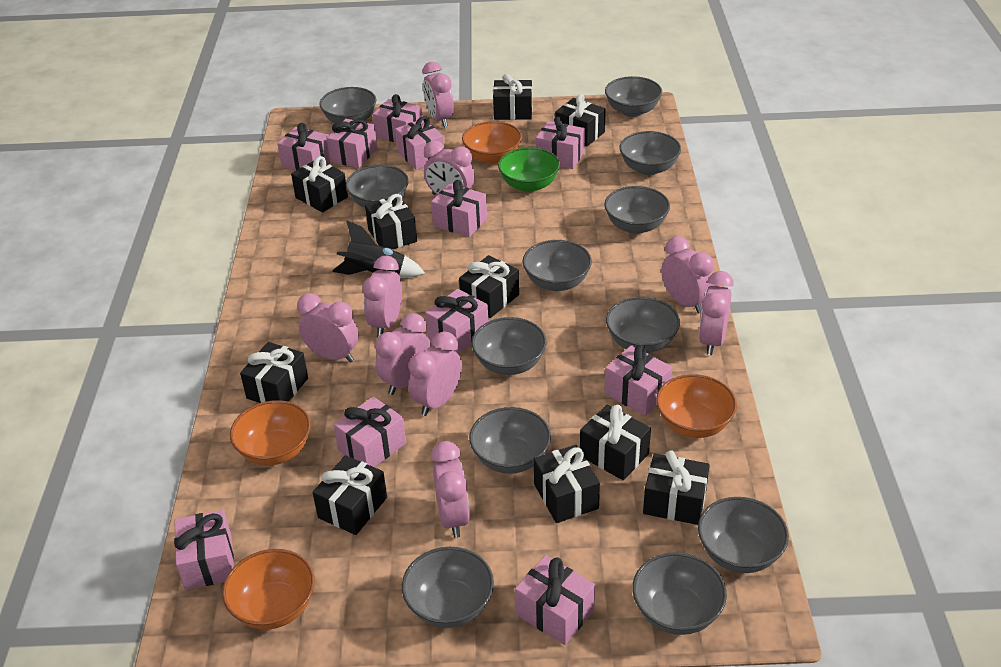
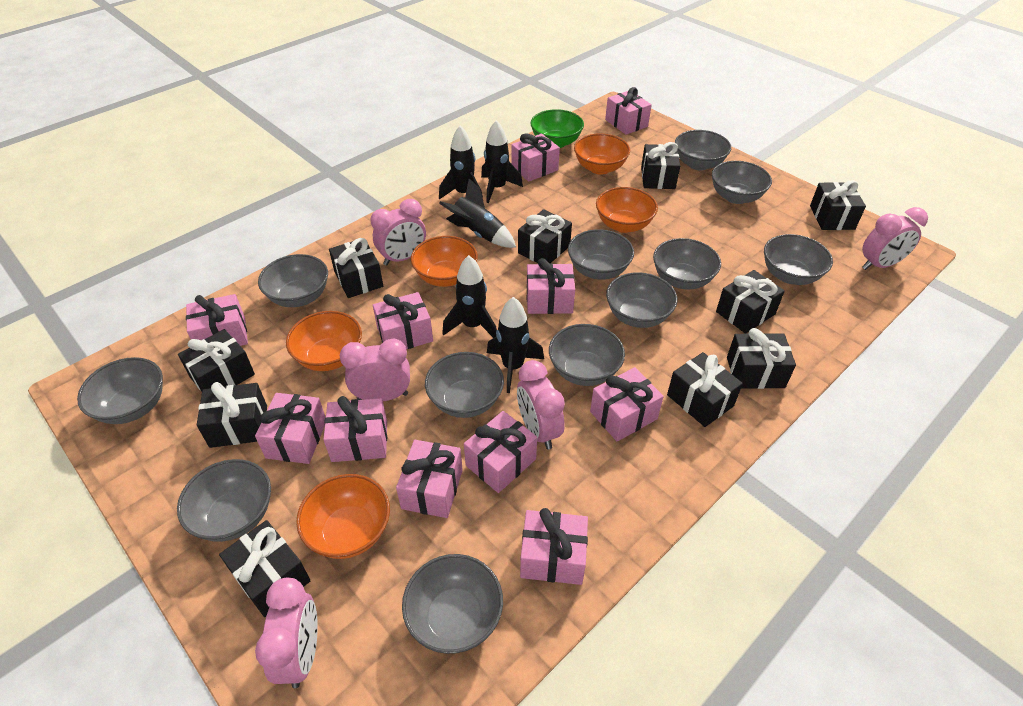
black rocket: 1 -> 5
orange bowl: 4 -> 5
pink clock: 9 -> 5

